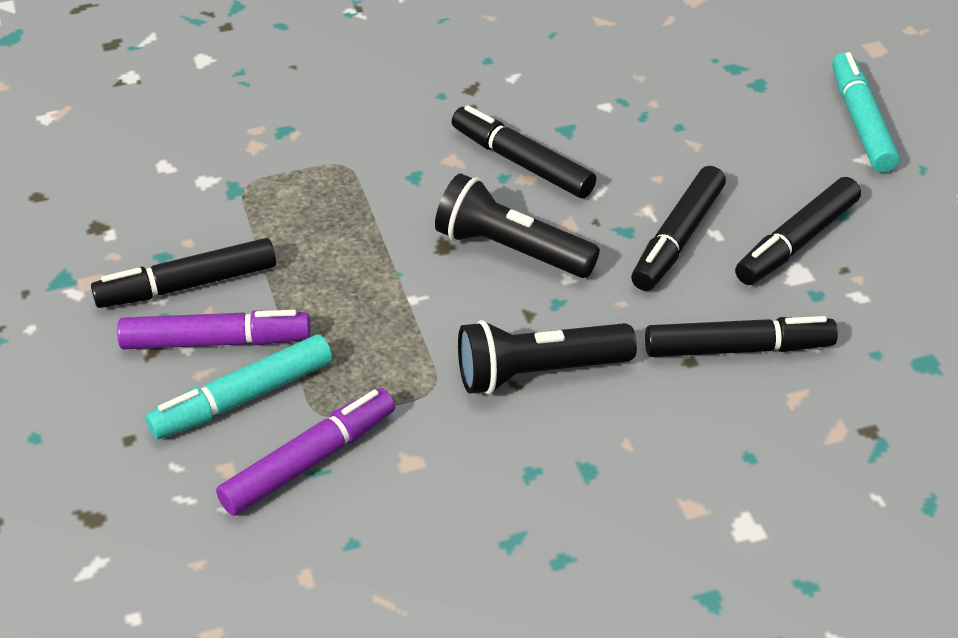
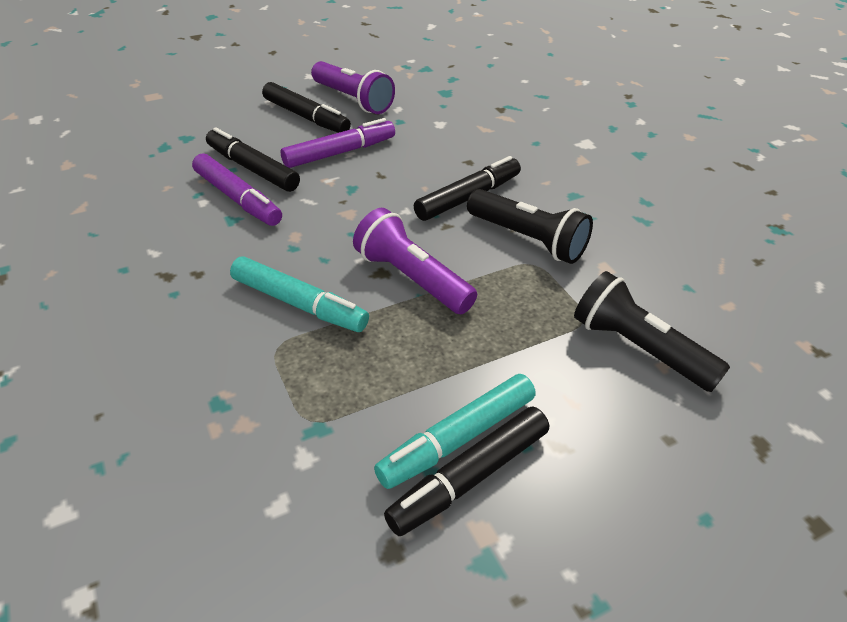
black marker: 5 -> 4
purple flashlight: 0 -> 2

